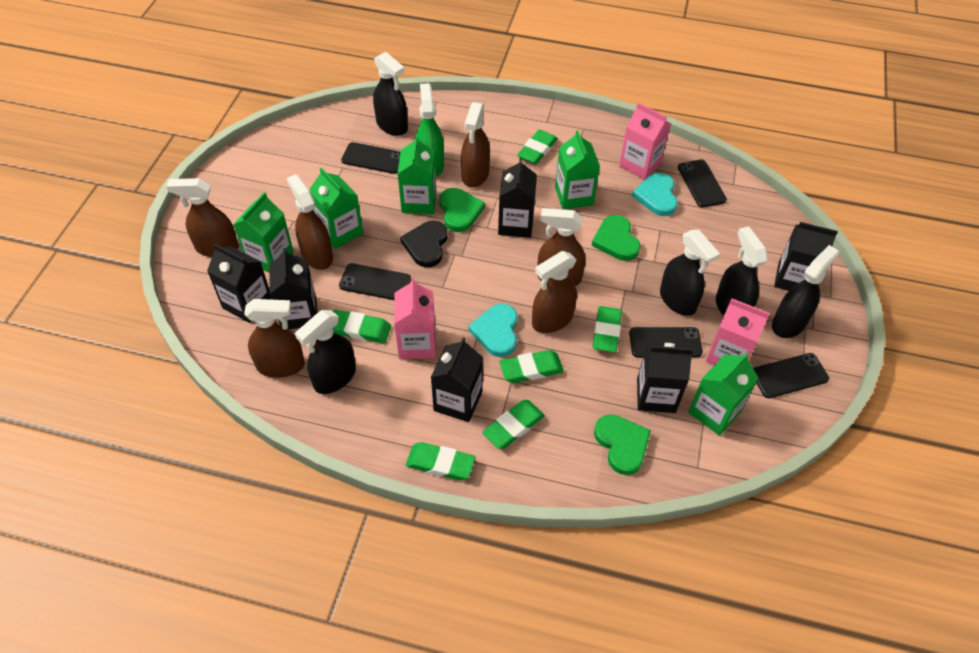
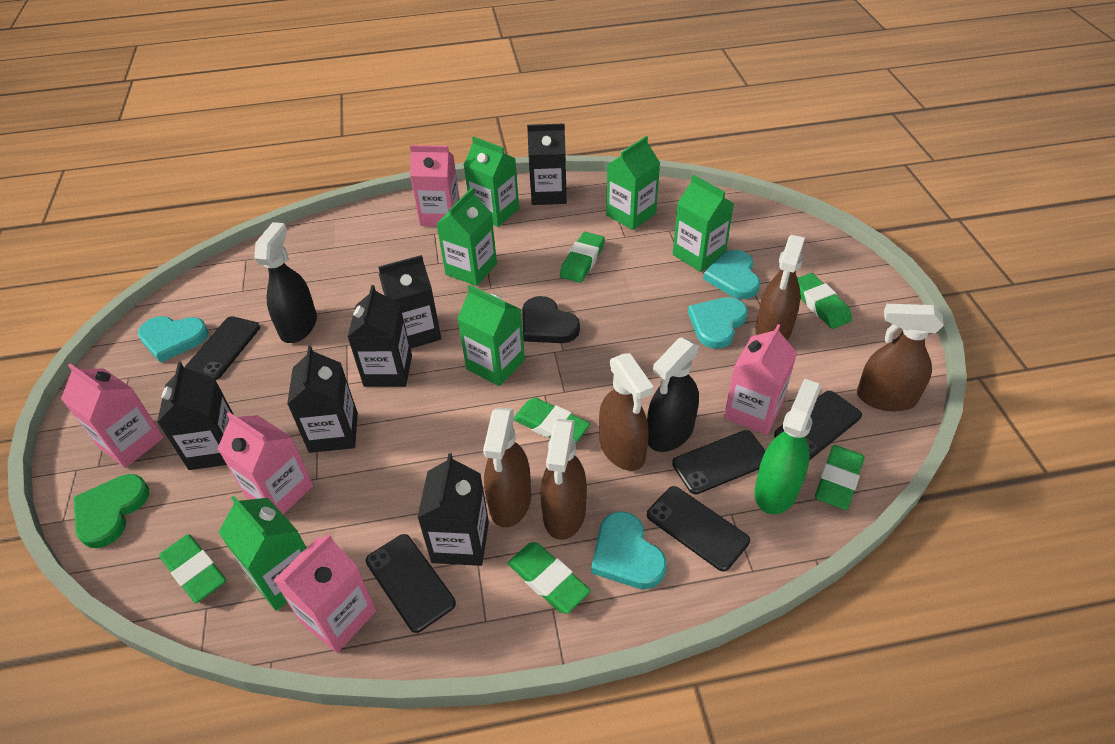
black spray bottle: 5 -> 2
brown spray bottle: 6 -> 5
green carton: 5 -> 6
green heart: 3 -> 1
pink carton: 3 -> 5
turquoise heart: 2 -> 4

